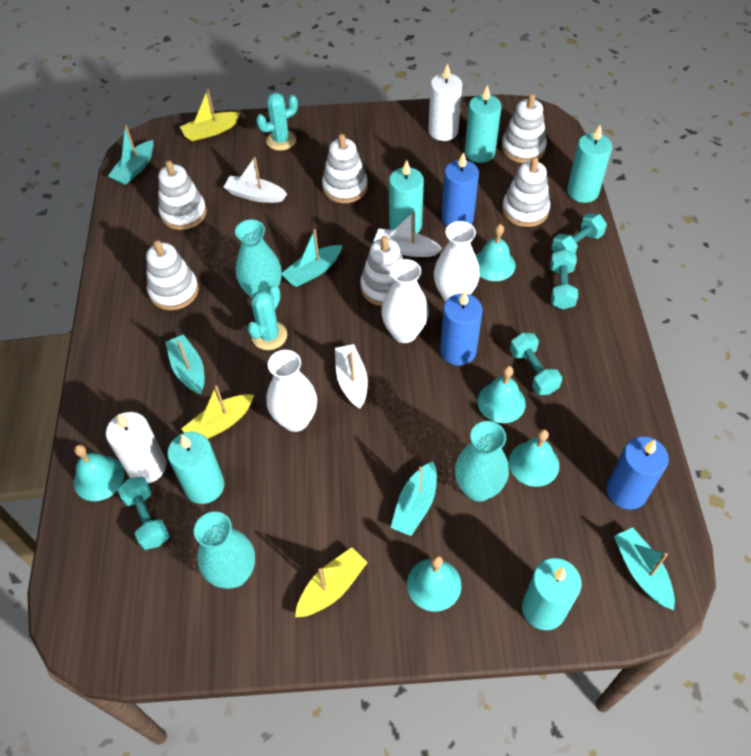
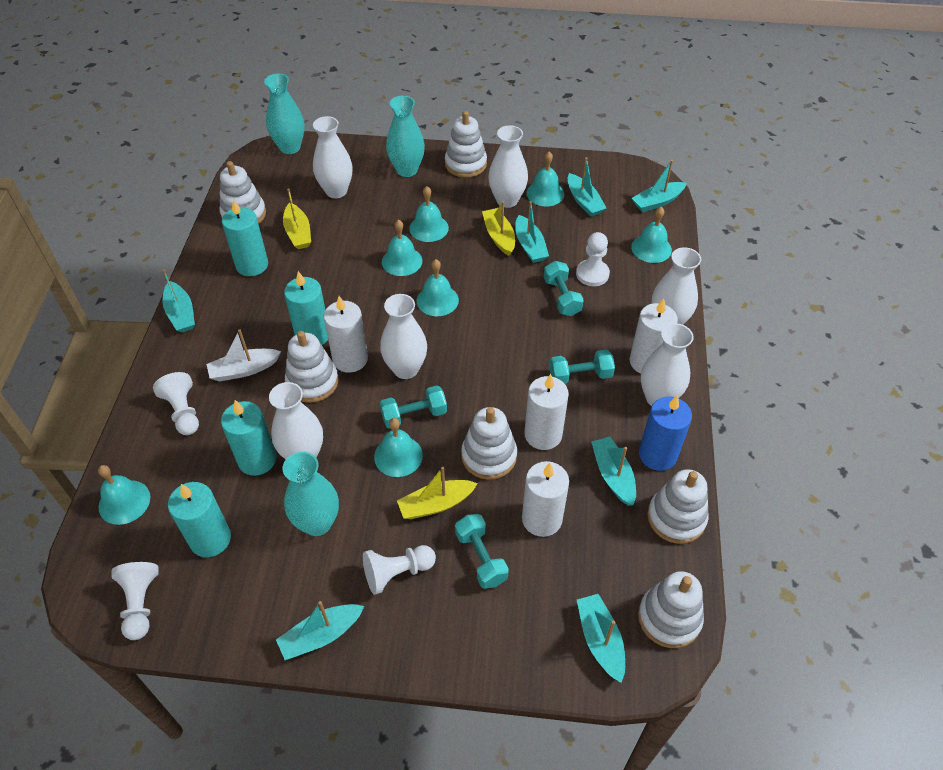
blue candle: 3 -> 1
turquoise bell: 5 -> 7
turquoise boat: 5 -> 7
turquoise cactus: 2 -> 0
turquoise candle: 5 -> 4
white boat: 3 -> 1
white candle: 2 -> 4
white pawn: 0 -> 4
white vase: 3 -> 6

